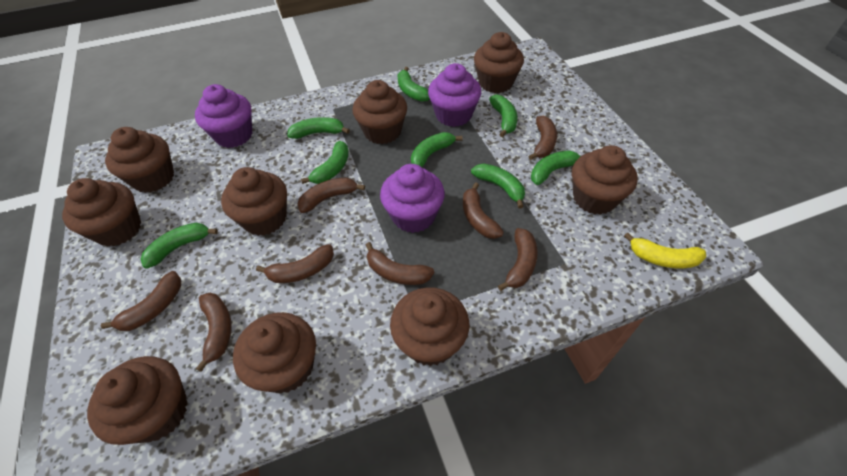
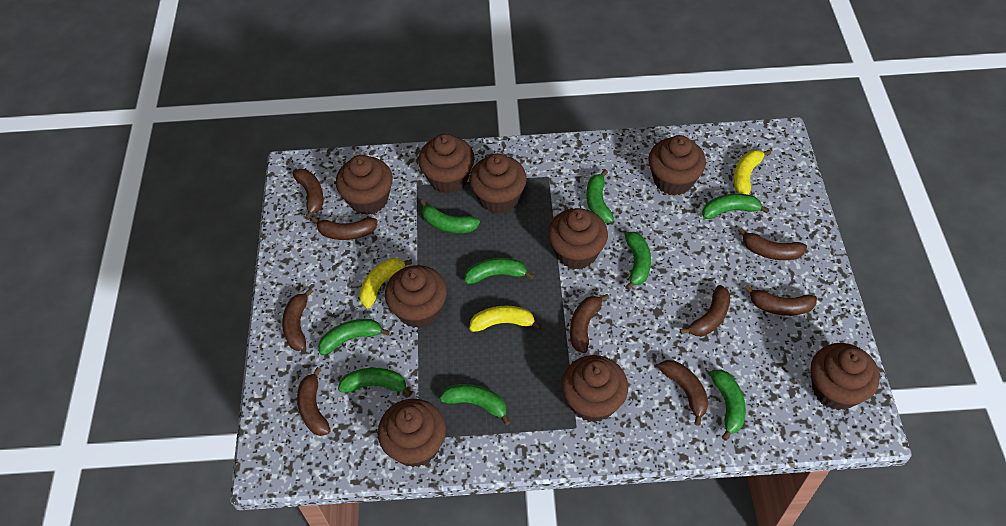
brown banana: 8 -> 9
green banana: 8 -> 9
purple cupcake: 3 -> 0
yellow banana: 1 -> 3

